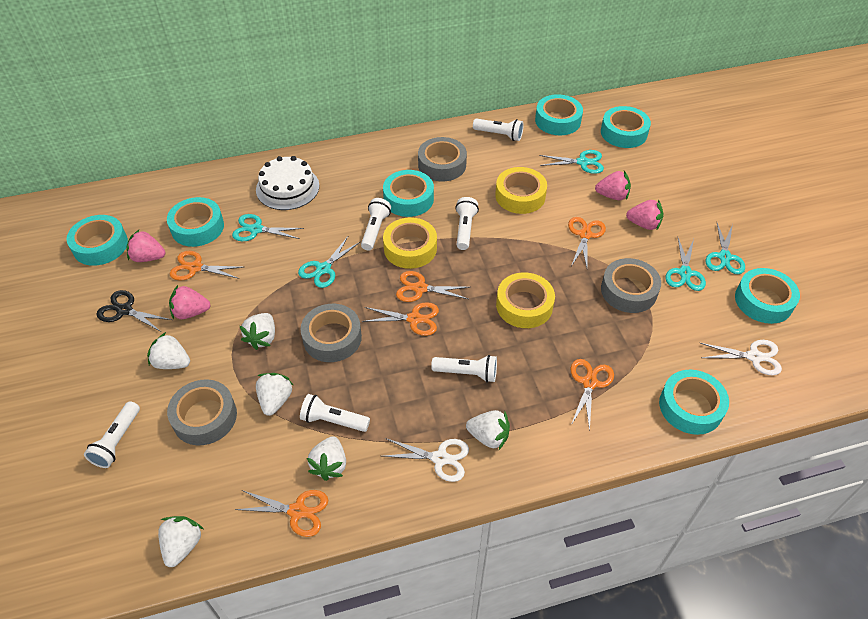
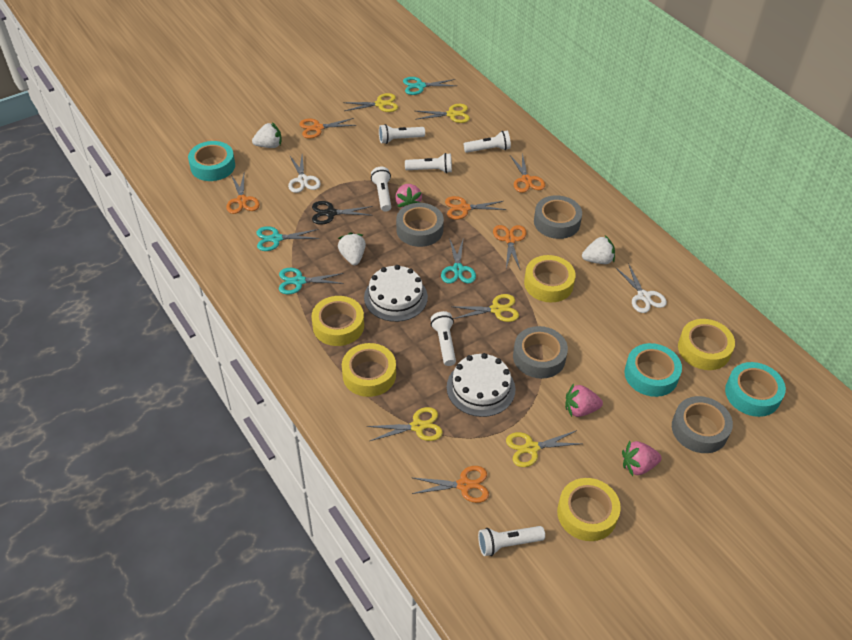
pink strawberry: 4 -> 3
turquoise scissors: 5 -> 4
turquoise tape: 7 -> 3
white cake: 1 -> 2
white strawberry: 6 -> 3
yellow scissors: 0 -> 5
yellow tape: 3 -> 5

